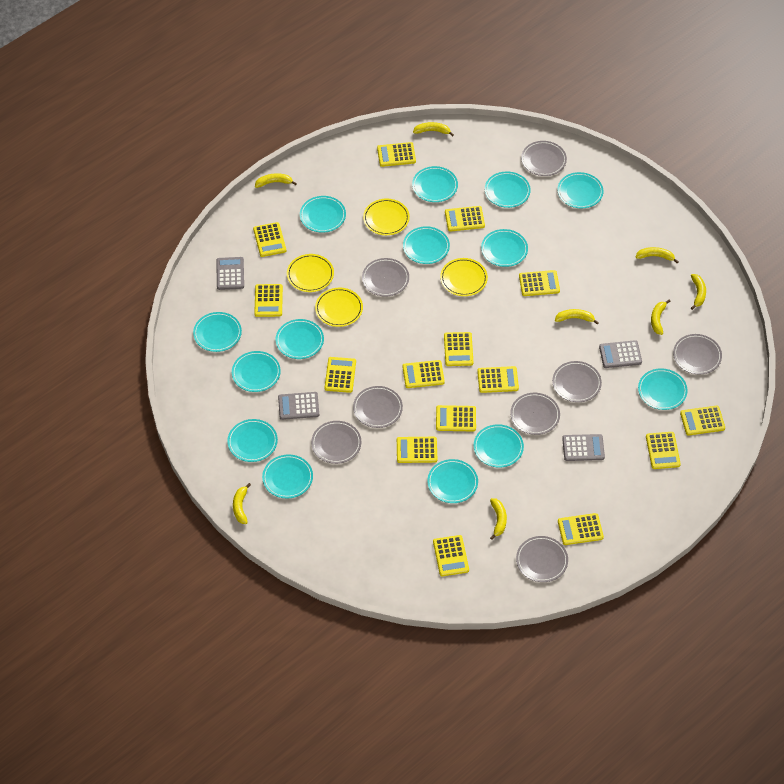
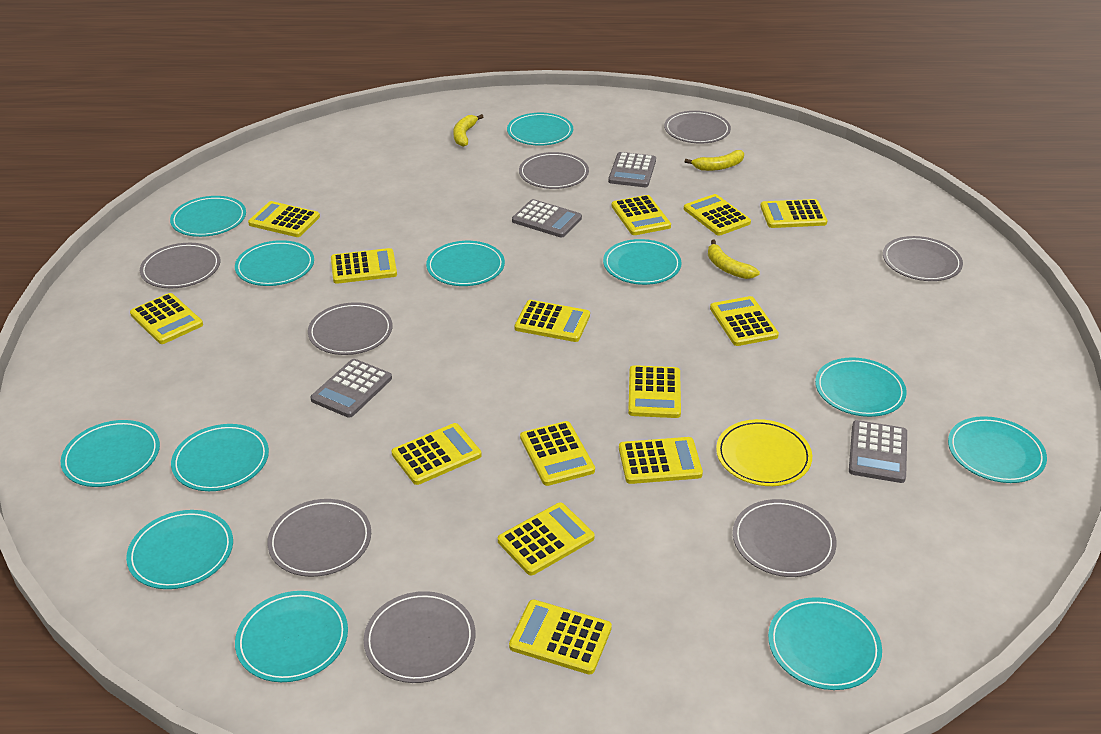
turquoise plate: 14 -> 12
yellow banana: 8 -> 3
yellow calculator: 15 -> 14
yellow plate: 4 -> 1

